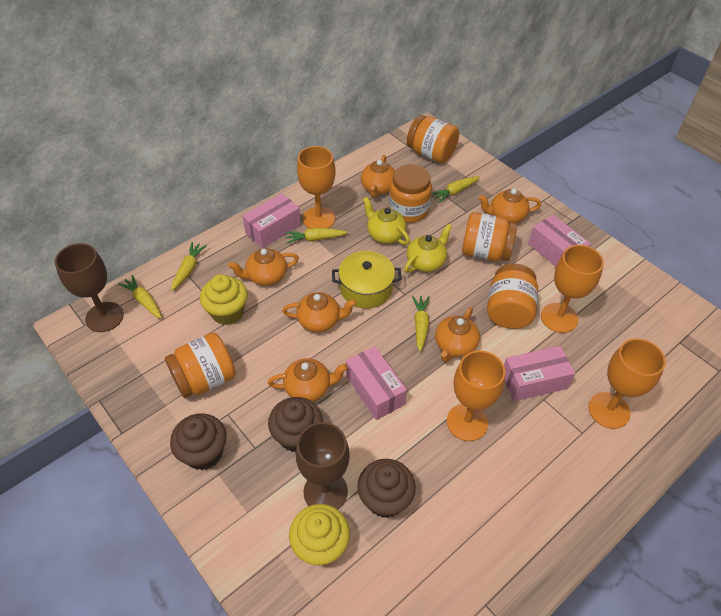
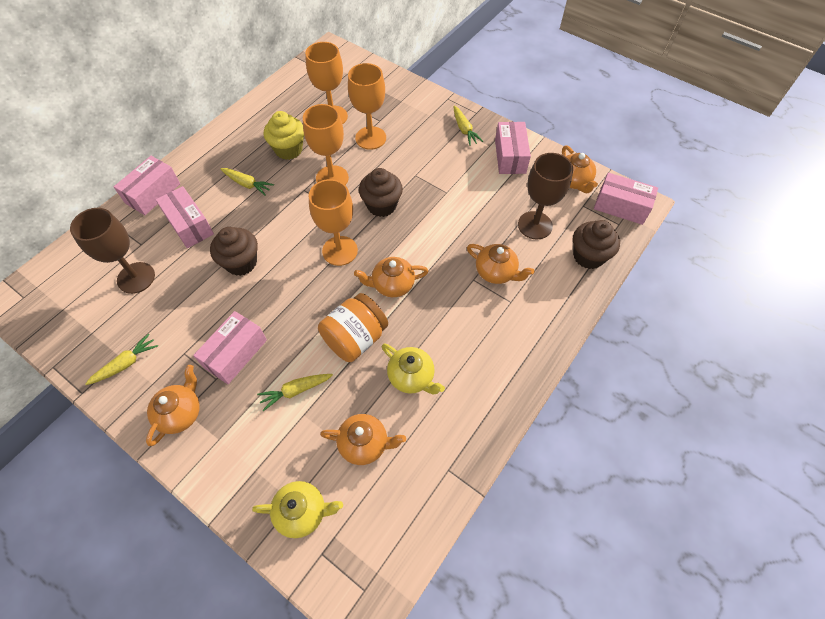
orange jar: 5 -> 1
orange teapot: 6 -> 5
pink box: 4 -> 5
yellow carrot: 5 -> 4
yellow cupcake: 2 -> 1
yellow pot: 1 -> 0

